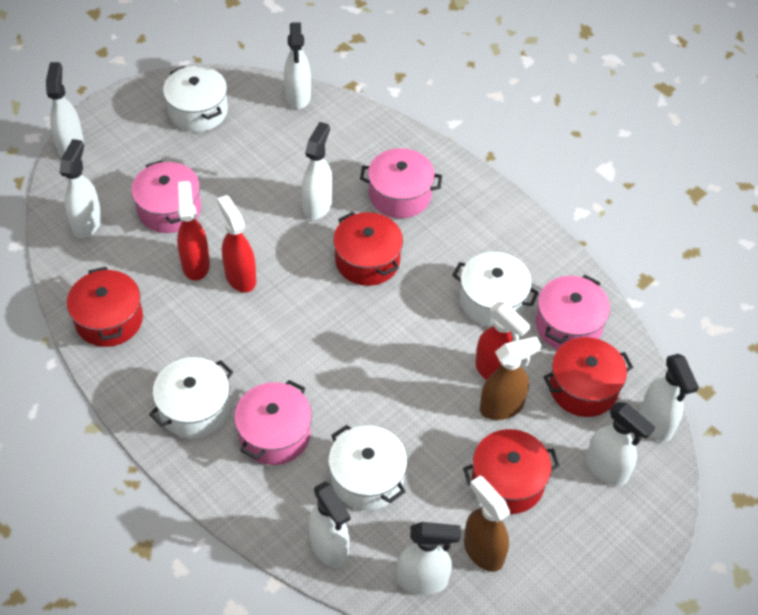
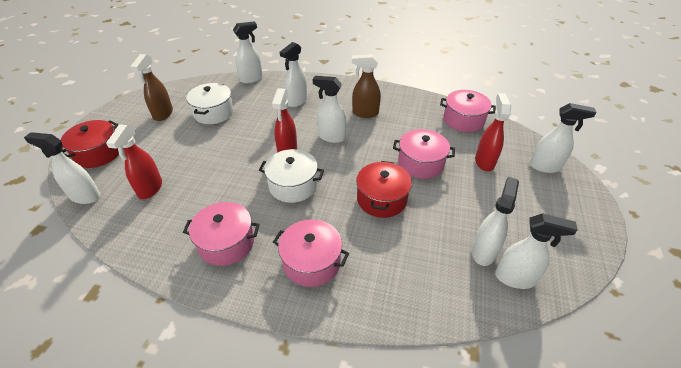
red pot: 4 -> 2
white pot: 4 -> 2
white spray bottle: 8 -> 7

